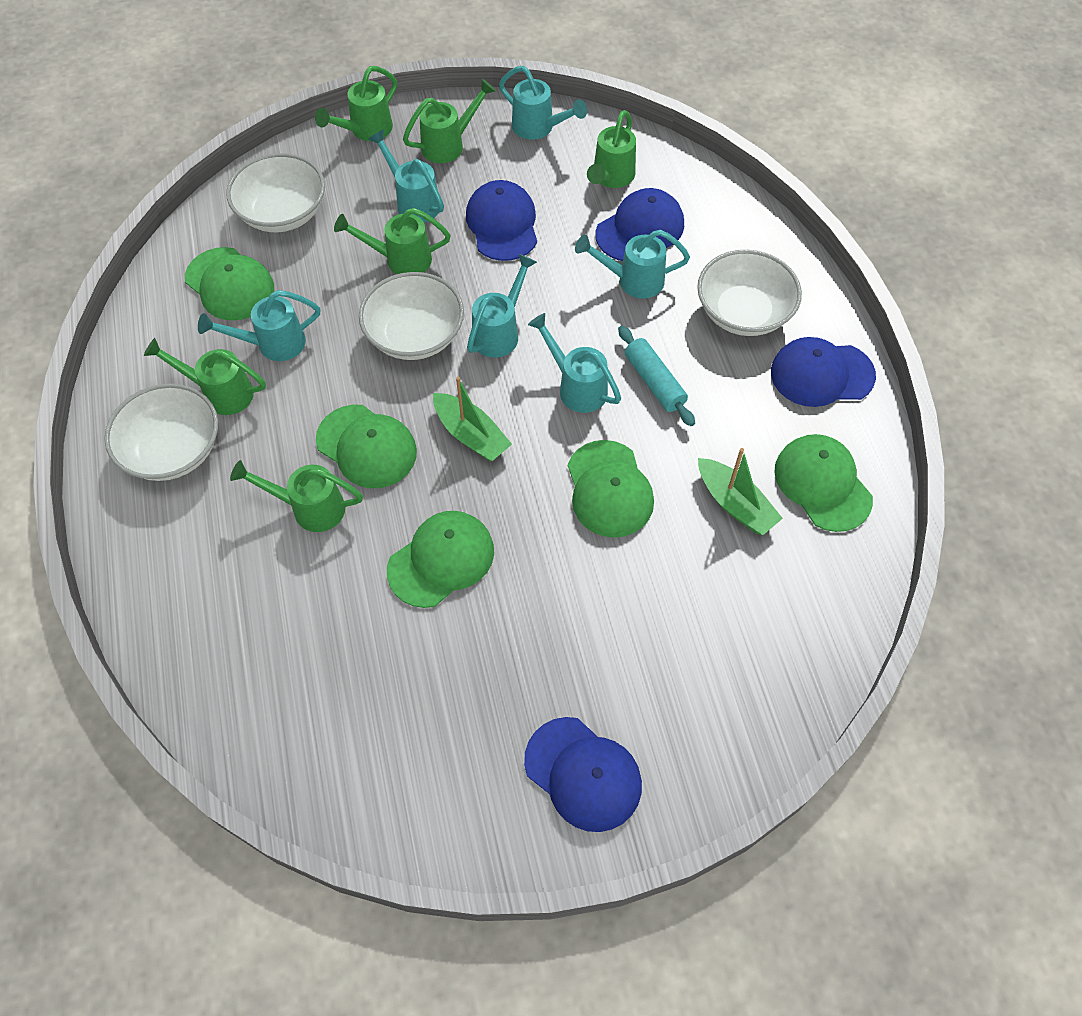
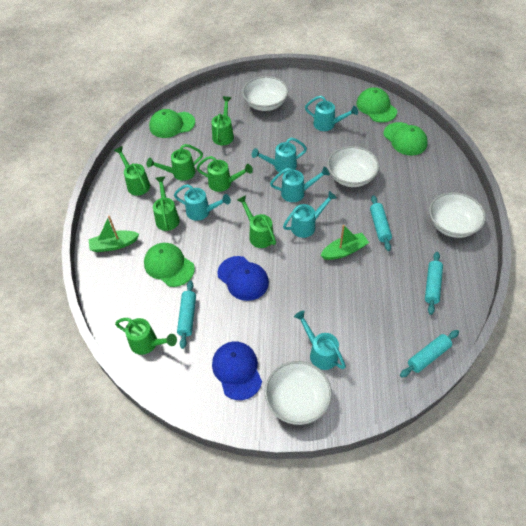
blue cap: 4 -> 2
green cap: 5 -> 4
green watering can: 6 -> 7
turquoise rolling pin: 1 -> 4

